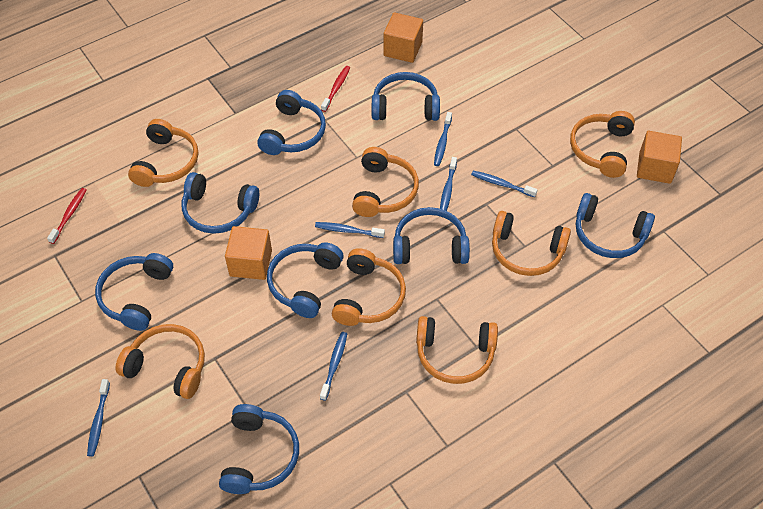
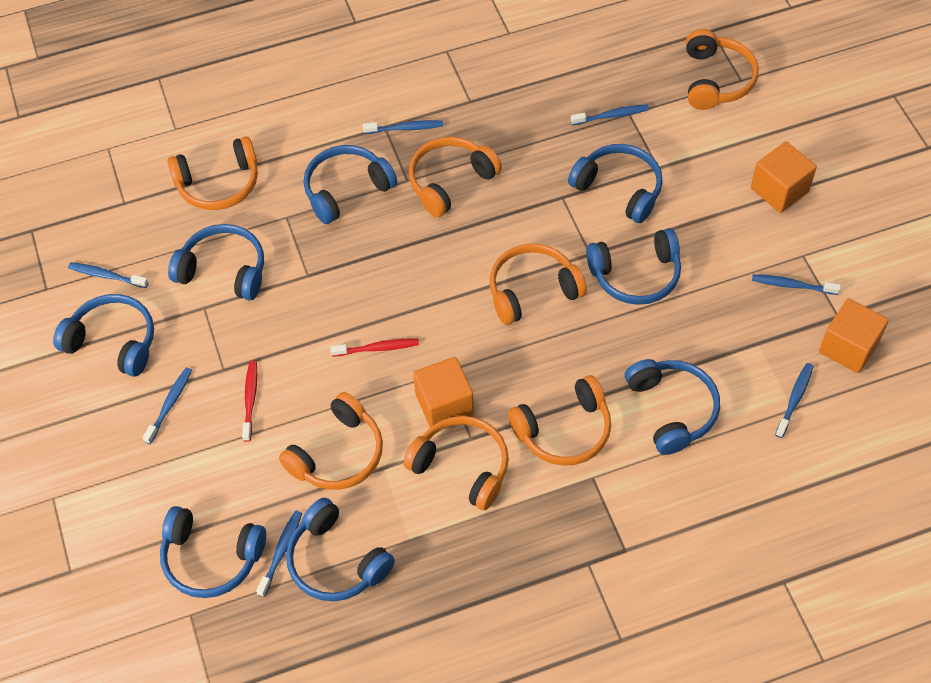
blue toothbrush: 6 -> 7

